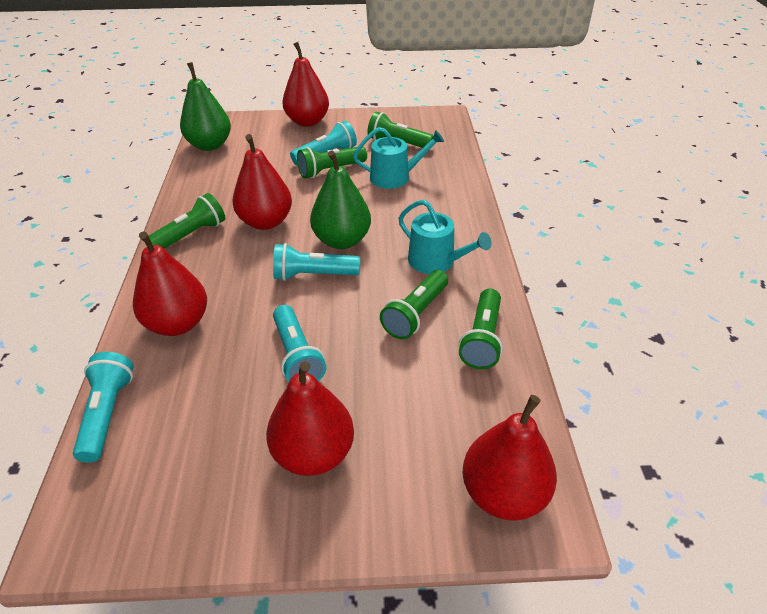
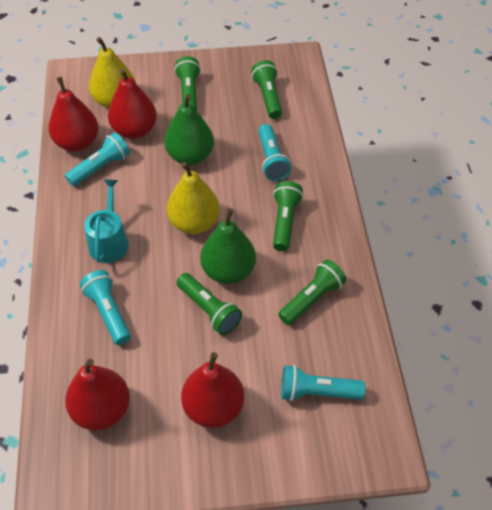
red pear: 5 -> 4
turquoise watering can: 2 -> 1
yellow pear: 0 -> 2

